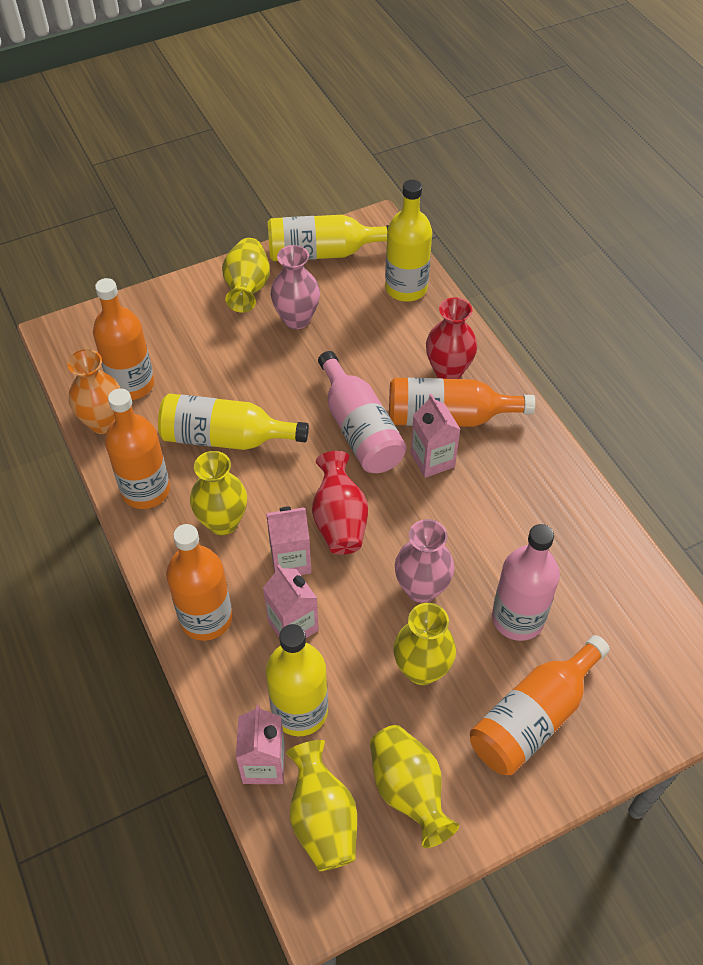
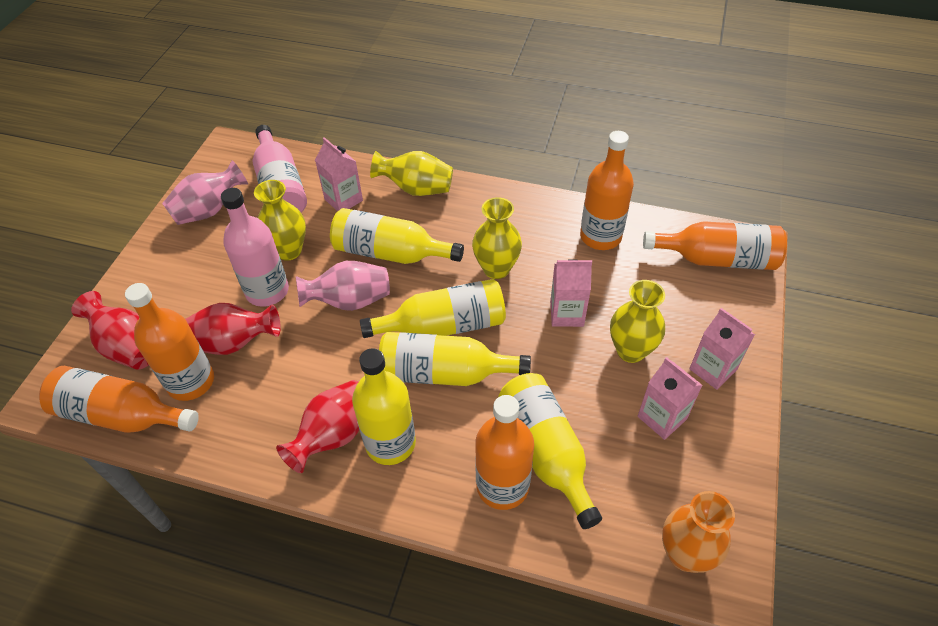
red vase: 2 -> 3
yellow bottle: 4 -> 5
yellow vase: 5 -> 4

